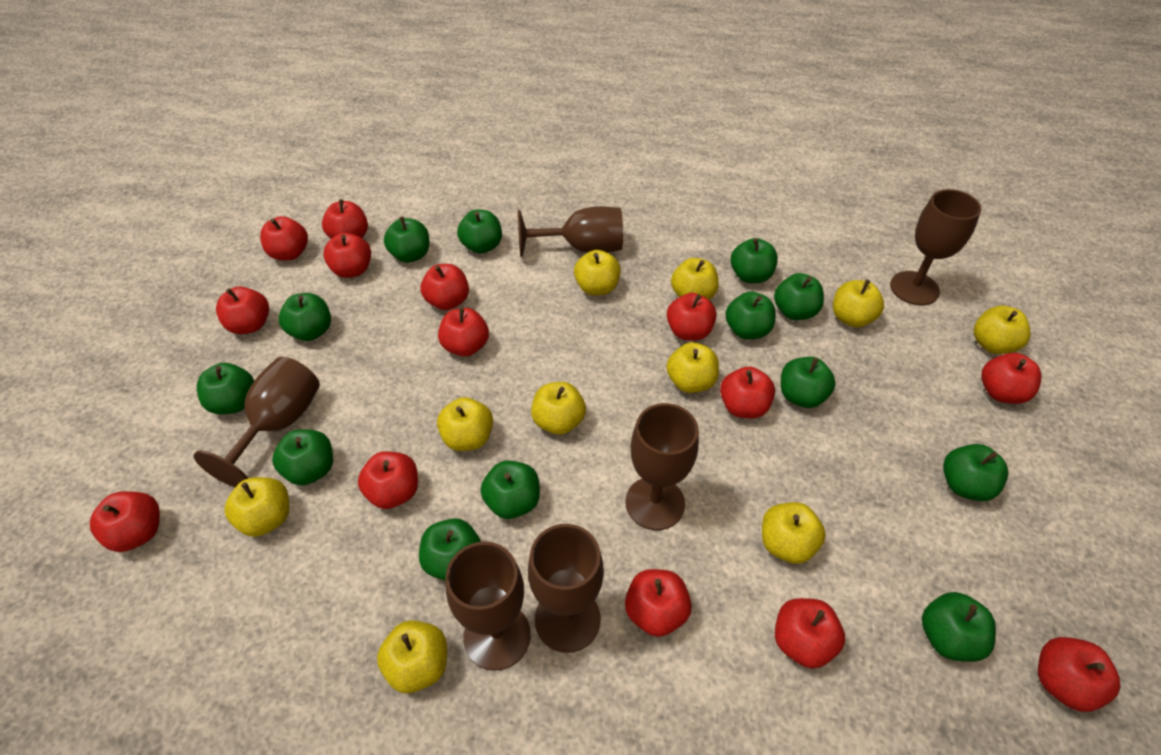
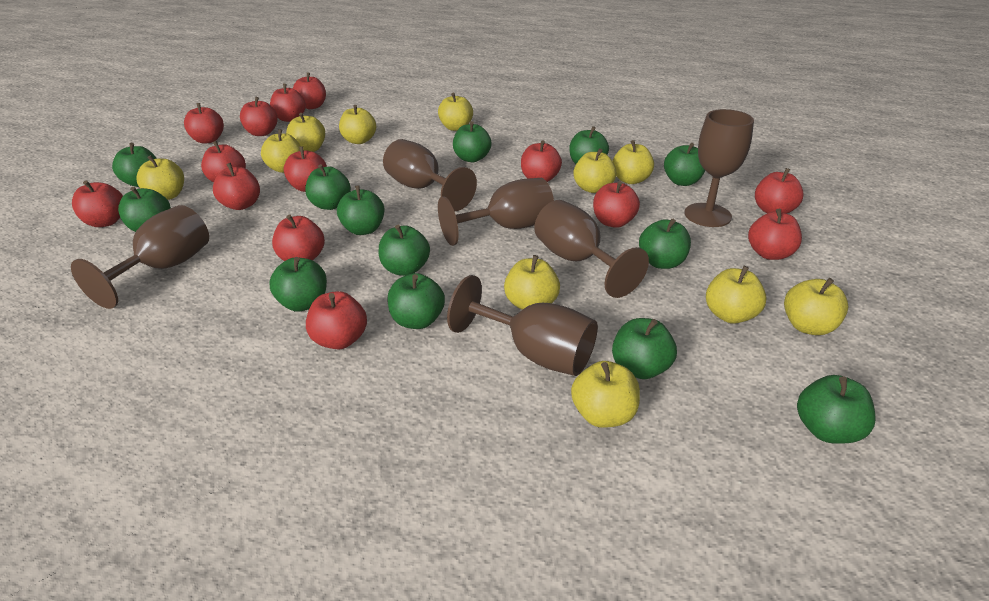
yellow apple: 10 -> 11

